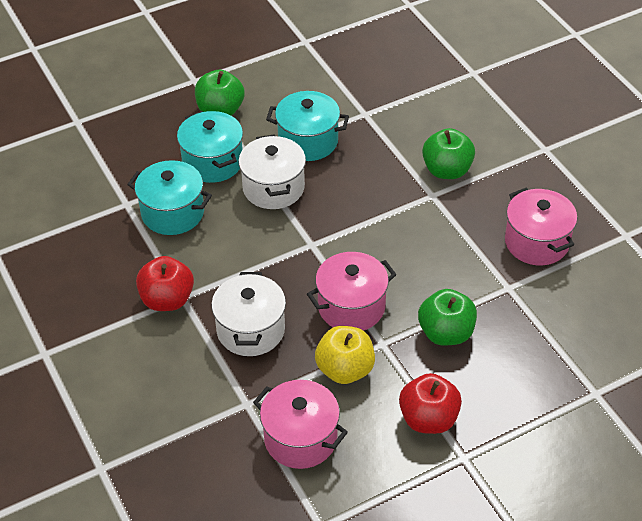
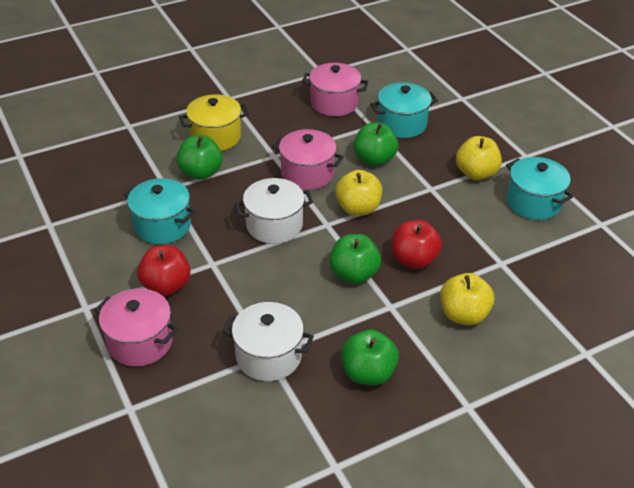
green apple: 3 -> 4
yellow apple: 1 -> 3
yellow pot: 0 -> 1

